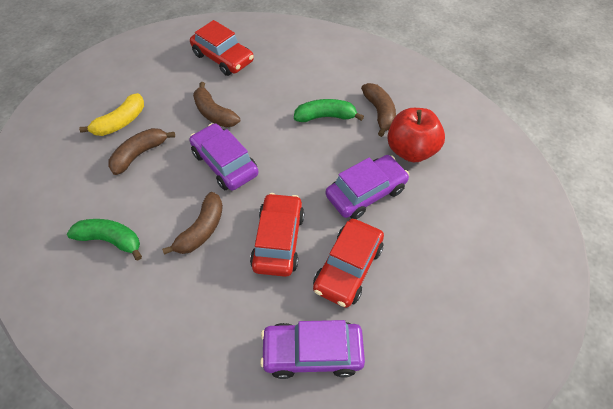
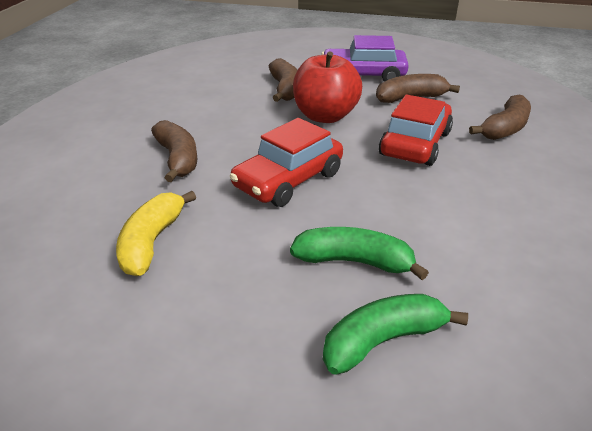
purple car: 3 -> 1
red car: 3 -> 2

